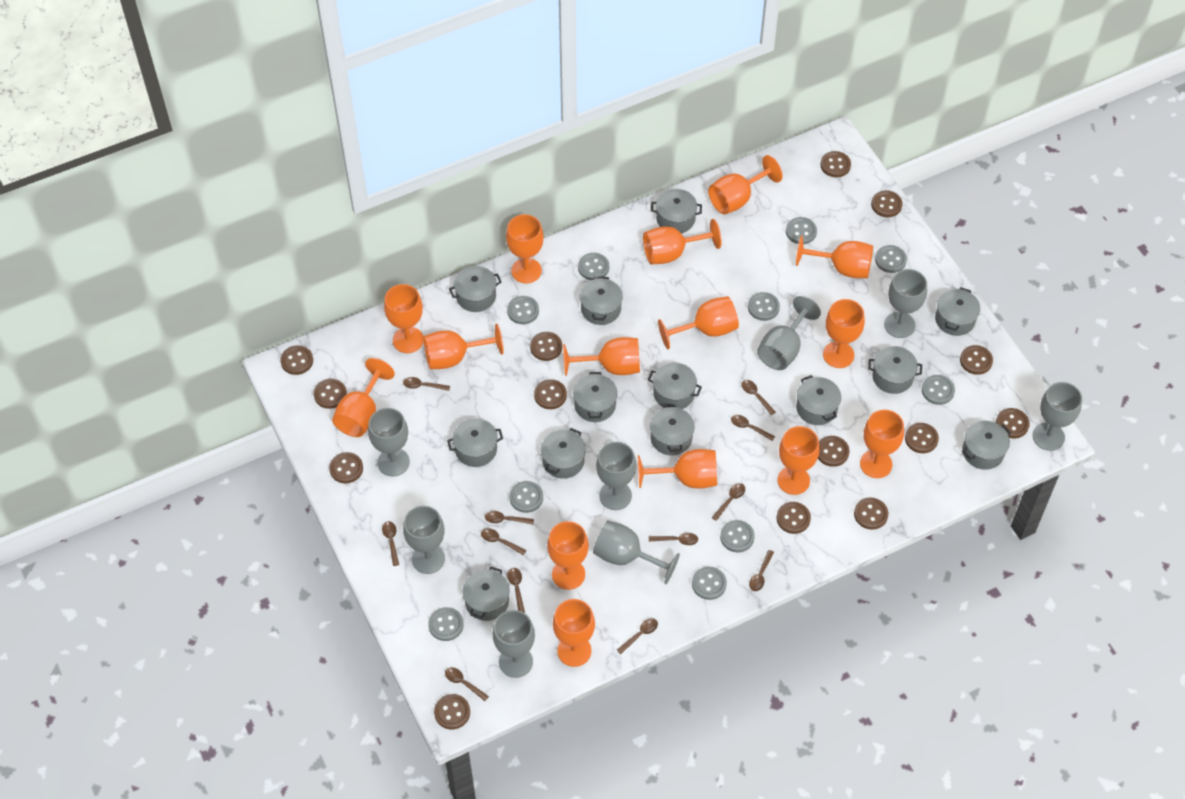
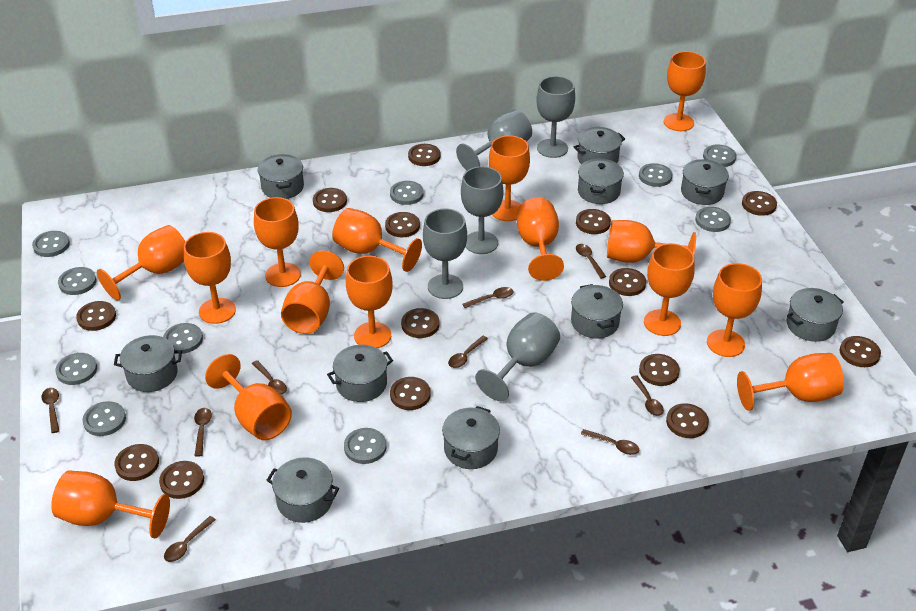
brown spoon: 12 -> 9
grey goblet: 8 -> 5
grey pot: 13 -> 10

